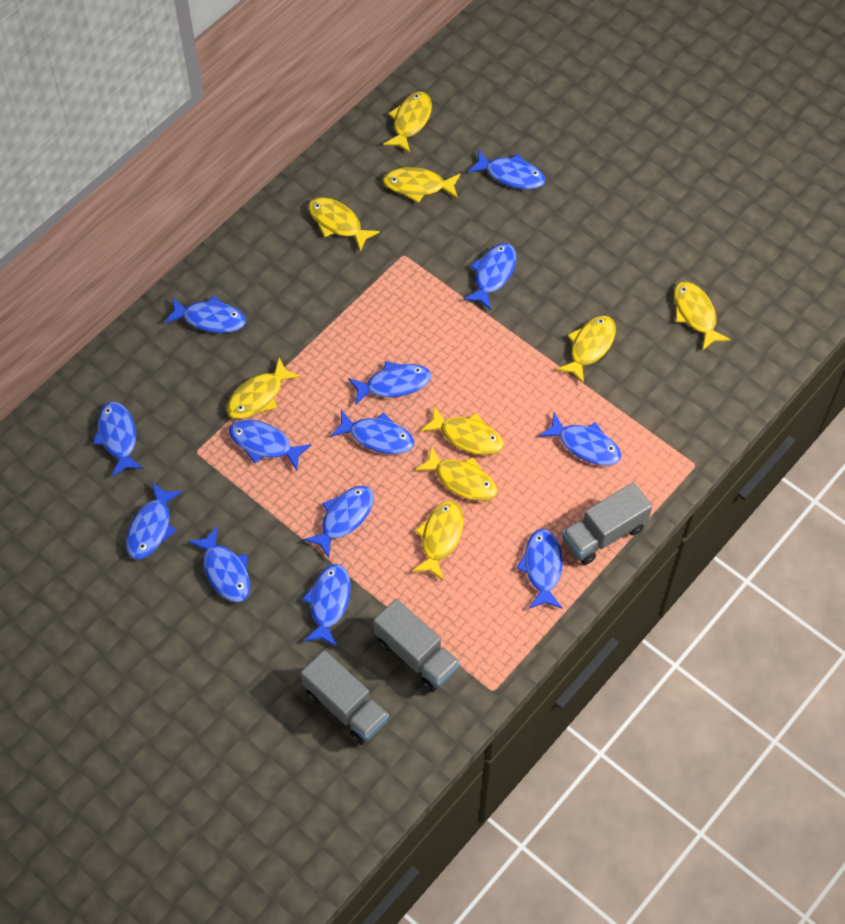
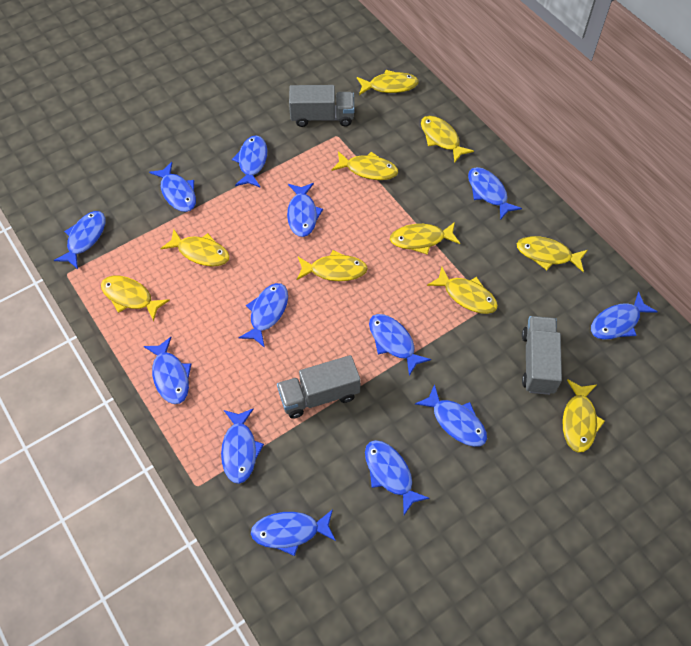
yellow fish: 9 -> 10

